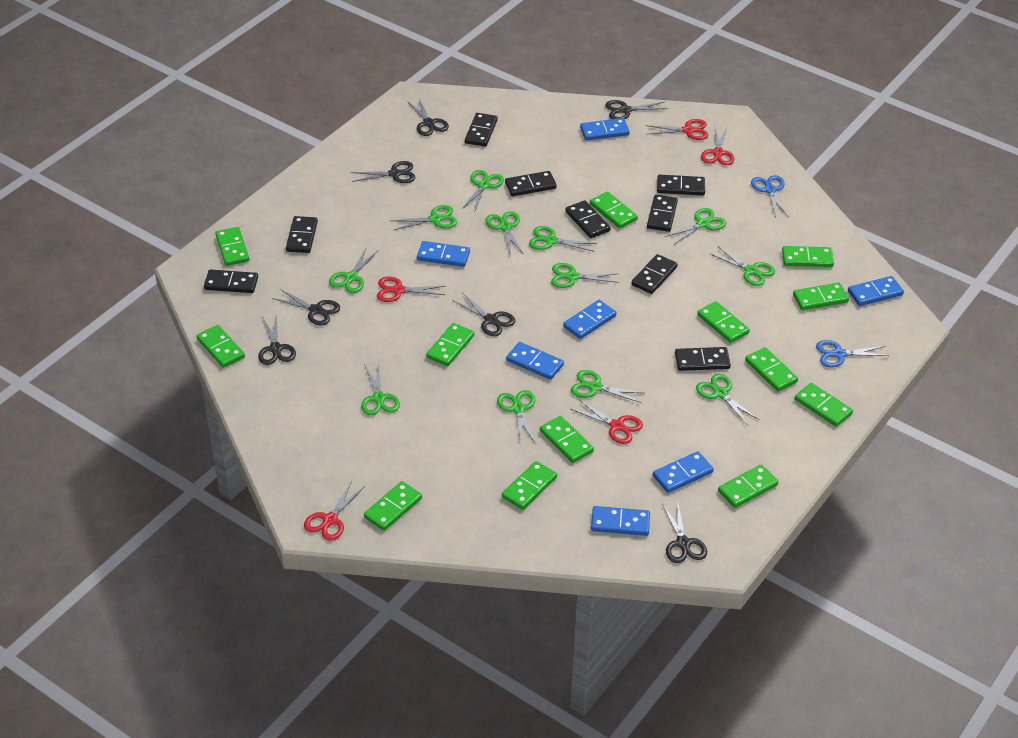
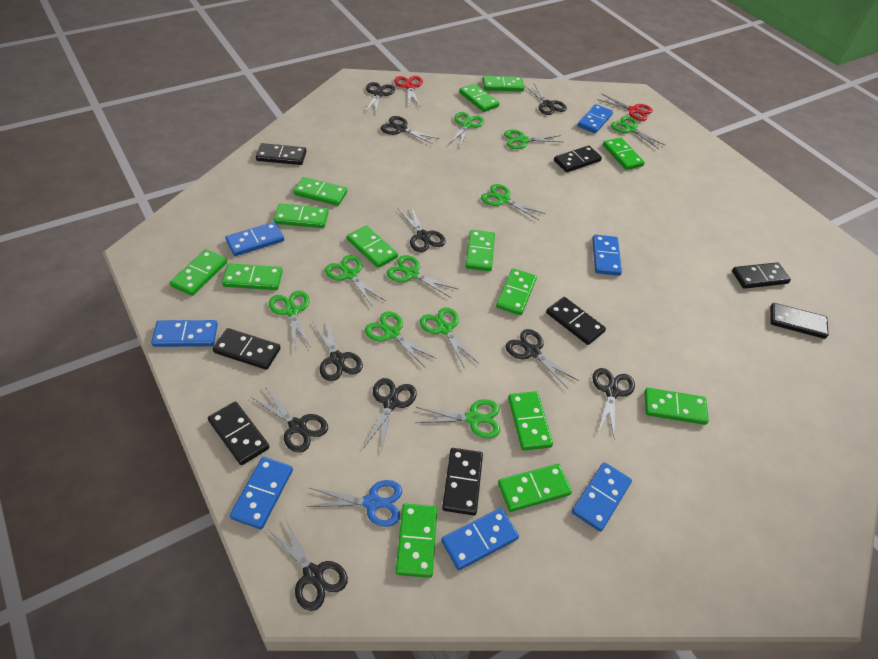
black domino: 9 -> 8
black scissors: 7 -> 10
blue scissors: 2 -> 1
green domino: 13 -> 14
green scissors: 12 -> 10
red scissors: 5 -> 2

